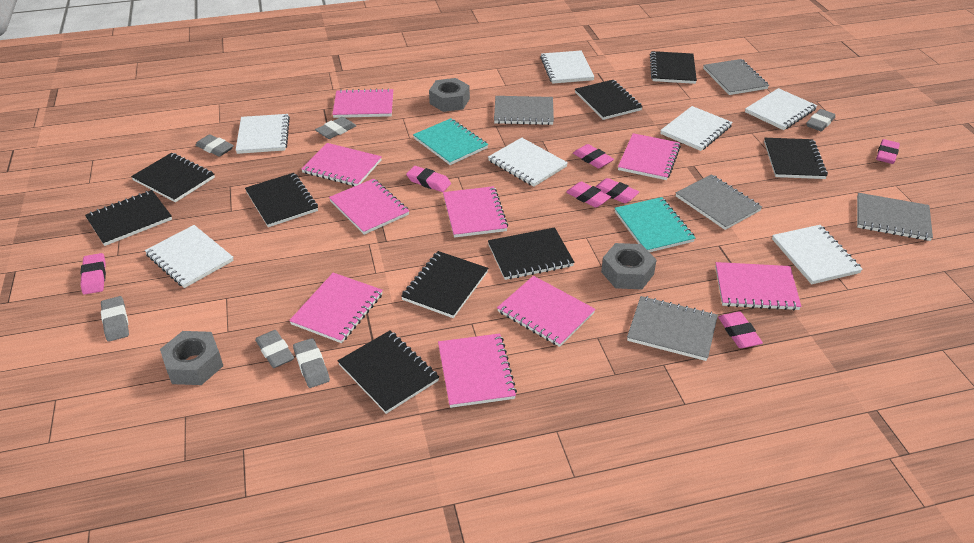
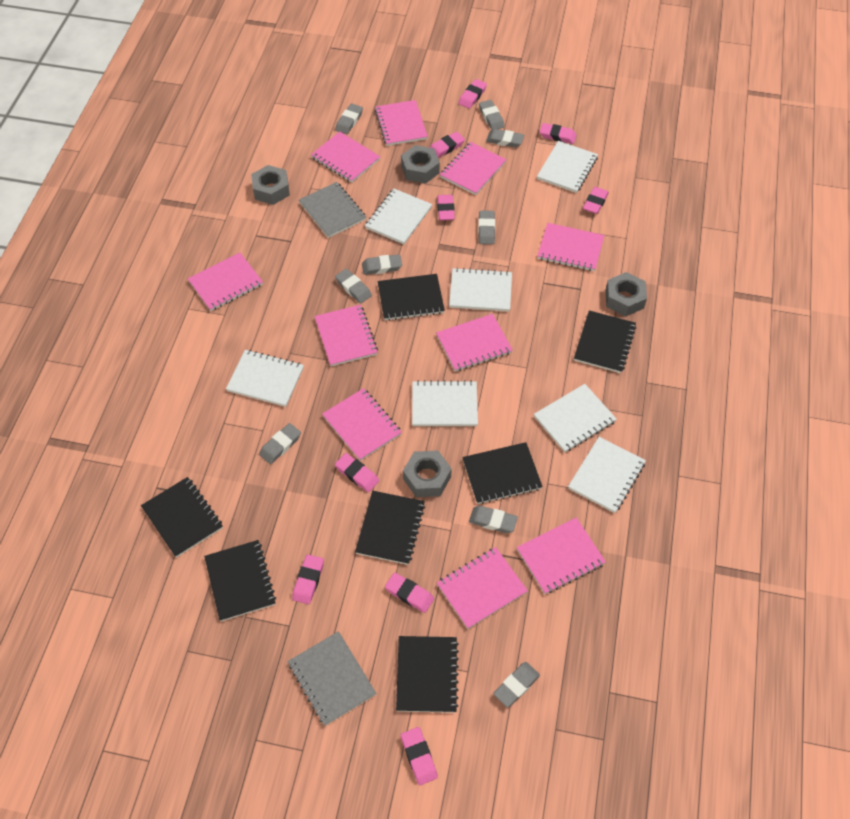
black notebook: 9 -> 7
grey eraser: 6 -> 9
grey notebook: 5 -> 2
grey nut: 3 -> 4
pink eraser: 7 -> 9
pink notebook: 9 -> 10
turquoise notebook: 2 -> 0

